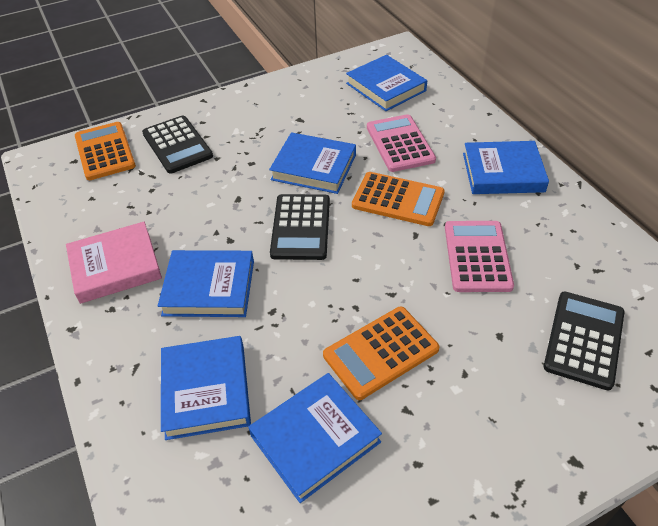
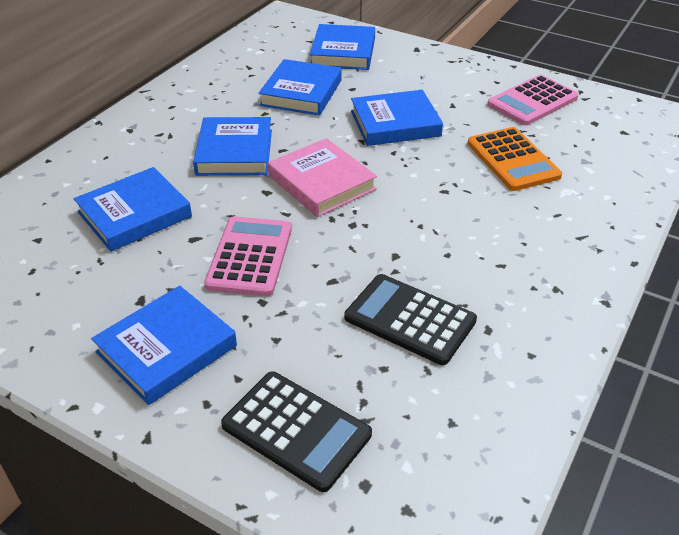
black calculator: 3 -> 2
orange calculator: 3 -> 1

